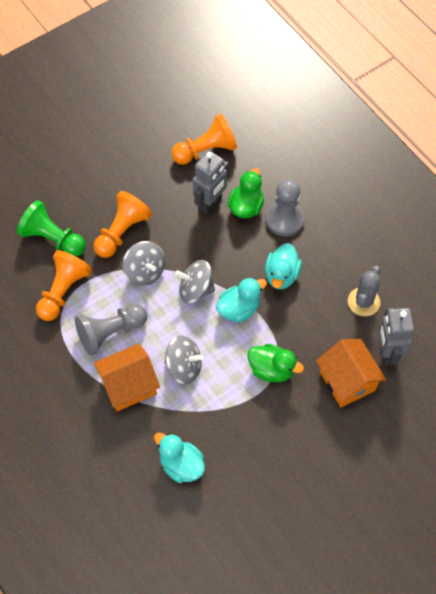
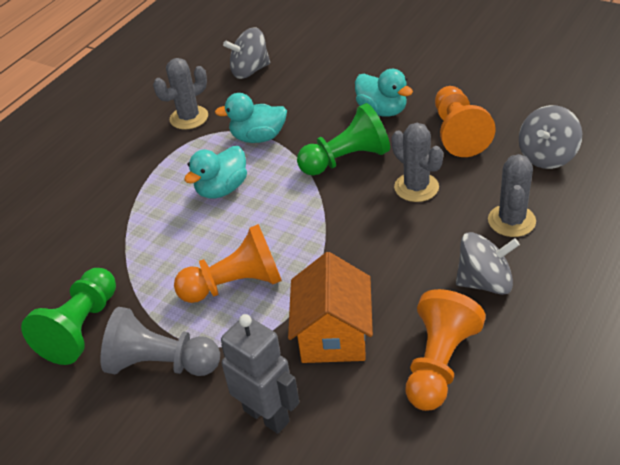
green duck: 2 -> 0
green pawn: 1 -> 2
grey cactus: 1 -> 3
grey pawn: 2 -> 1
grey robot: 2 -> 1
orange house: 2 -> 1

